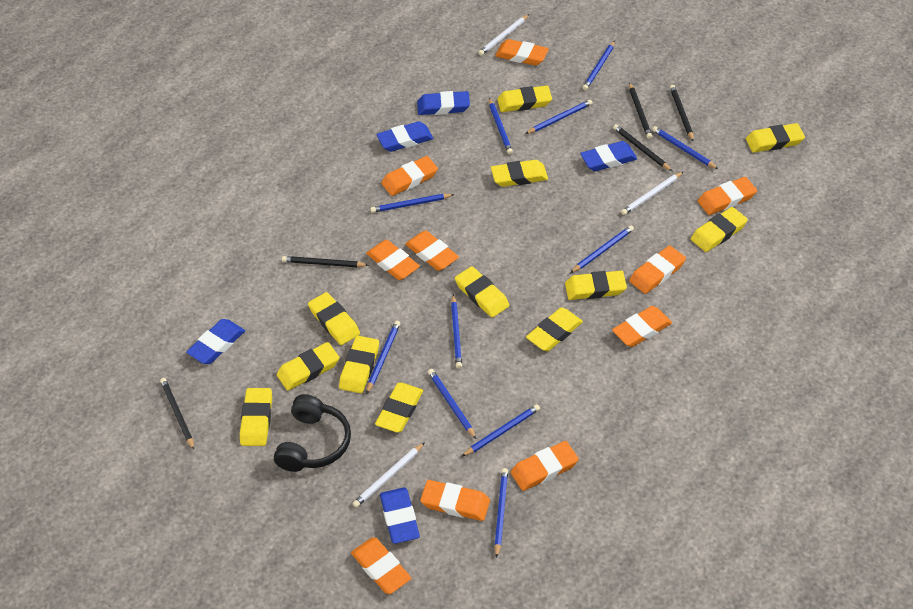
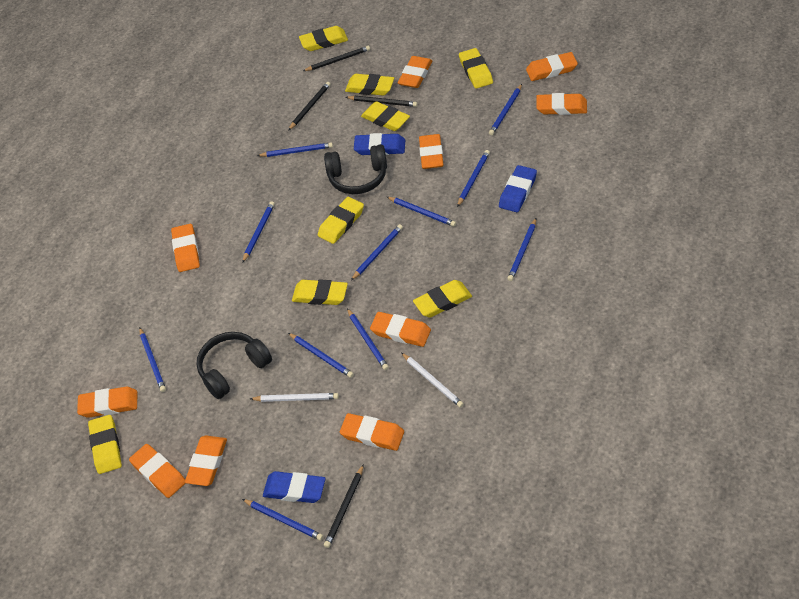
black headphones: 1 -> 2
black pencil: 5 -> 4
blue eraser: 5 -> 3
white pencil: 3 -> 2
yellow eraser: 12 -> 8

